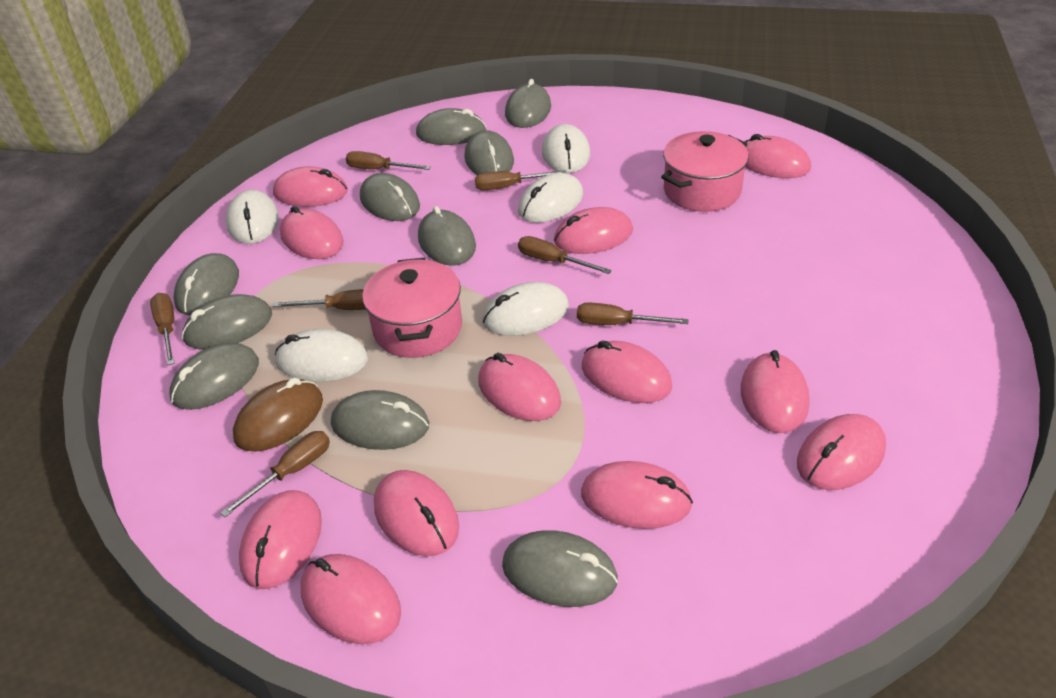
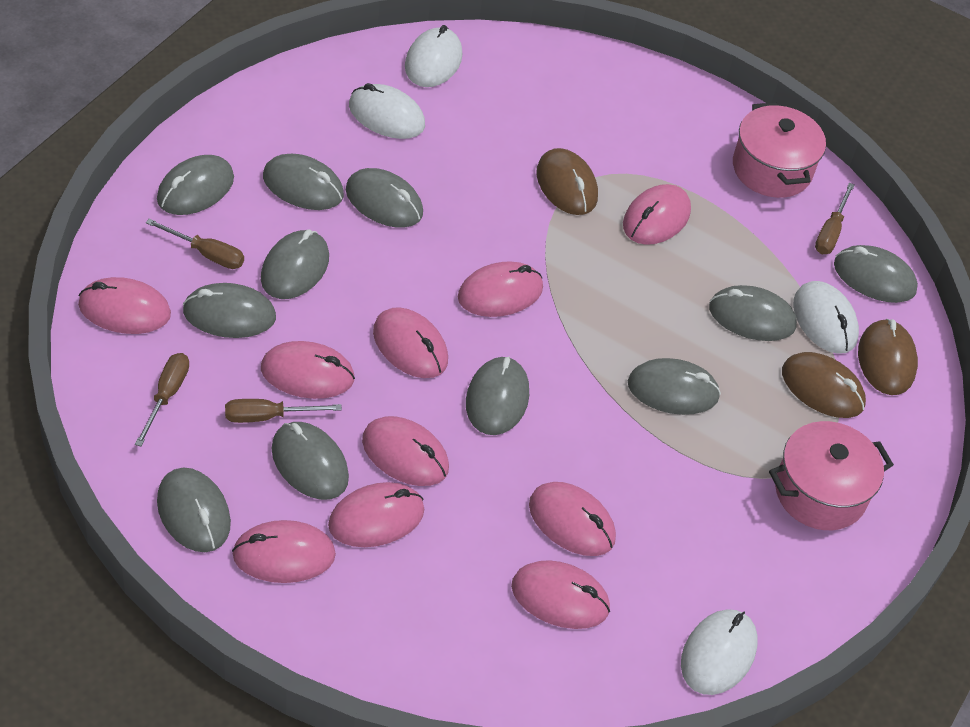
brown mouse: 1 -> 3
brown screwdriver: 7 -> 4
grey mouse: 10 -> 11
pink mouse: 12 -> 10
white mouse: 5 -> 4

